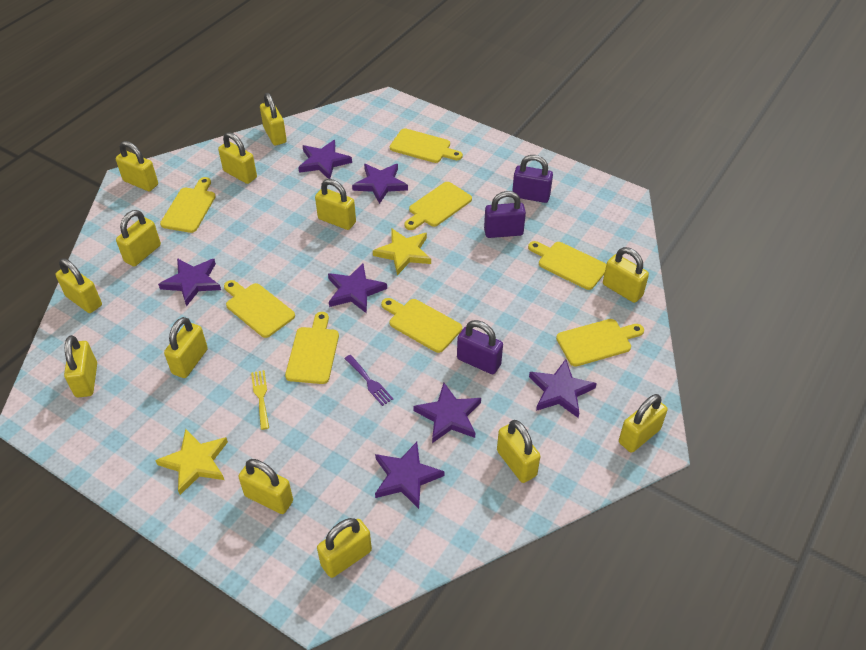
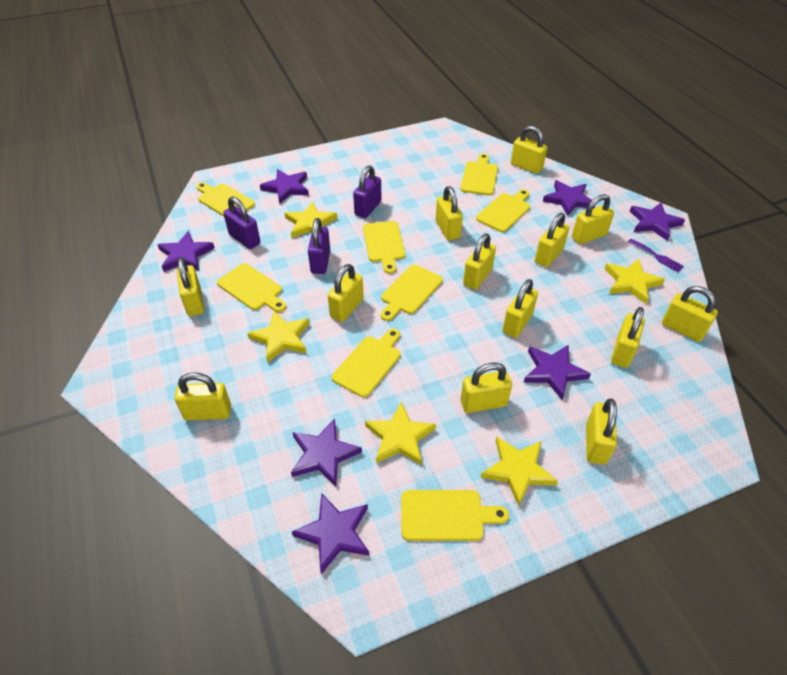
yellow fork: 1 -> 0
yellow star: 2 -> 5

